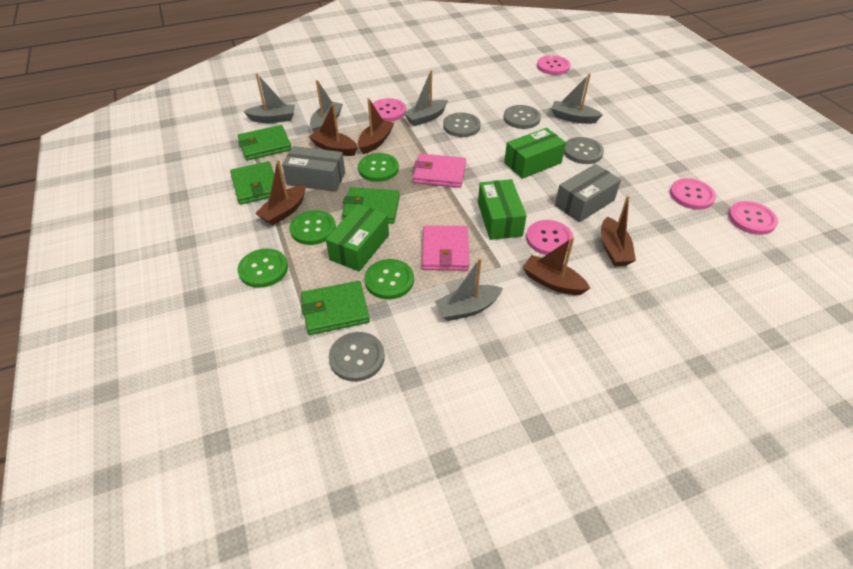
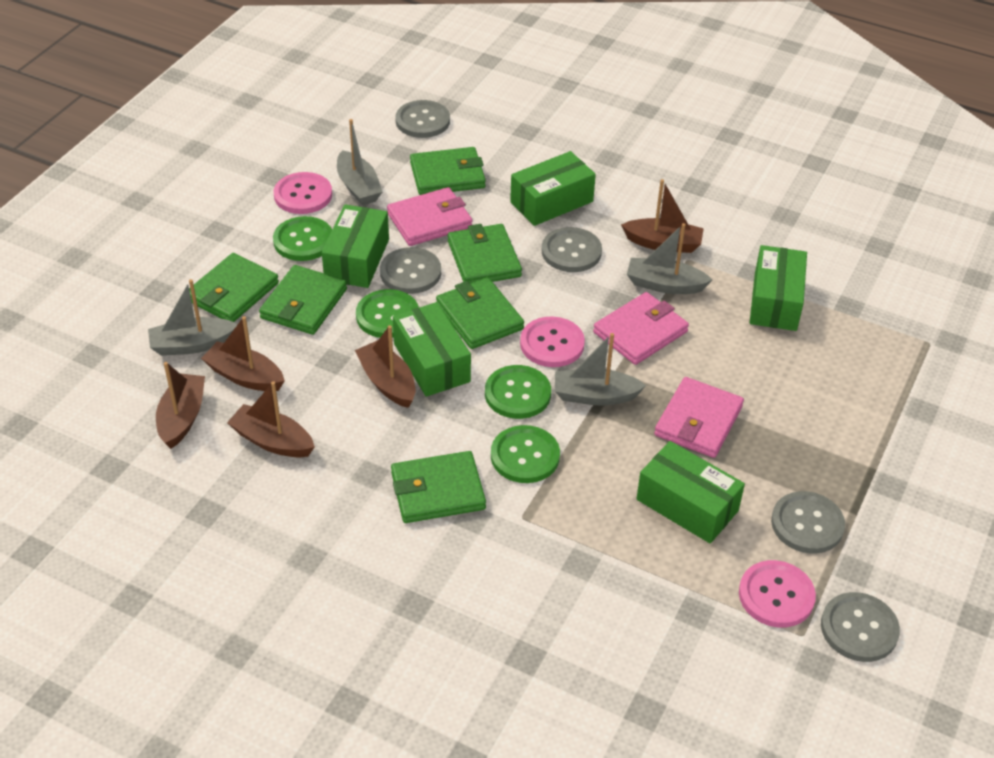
green box: 3 -> 5
green wallet: 4 -> 6
grey boat: 5 -> 4
grey box: 2 -> 0
grey button: 4 -> 5
pink button: 5 -> 3
pink wallet: 2 -> 3

